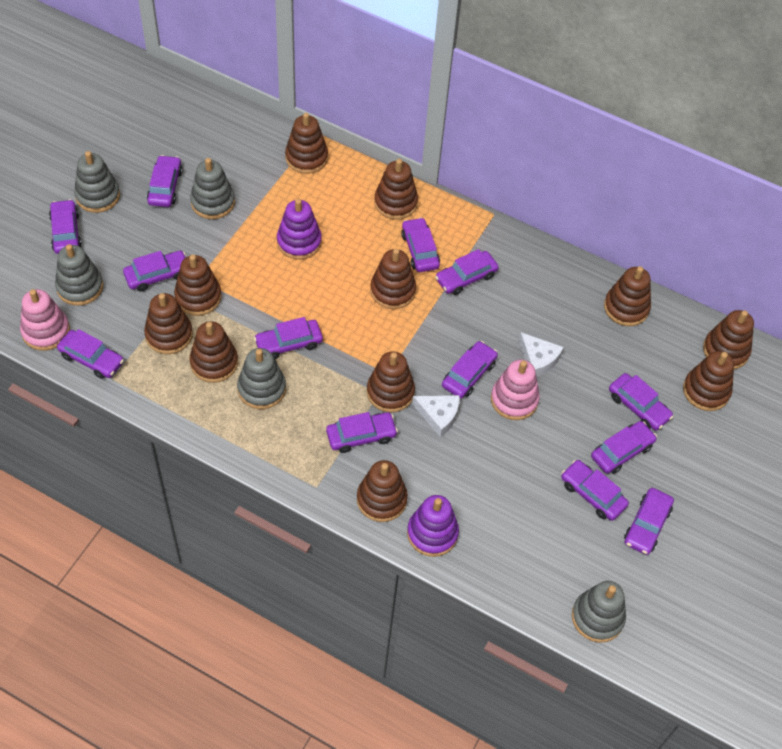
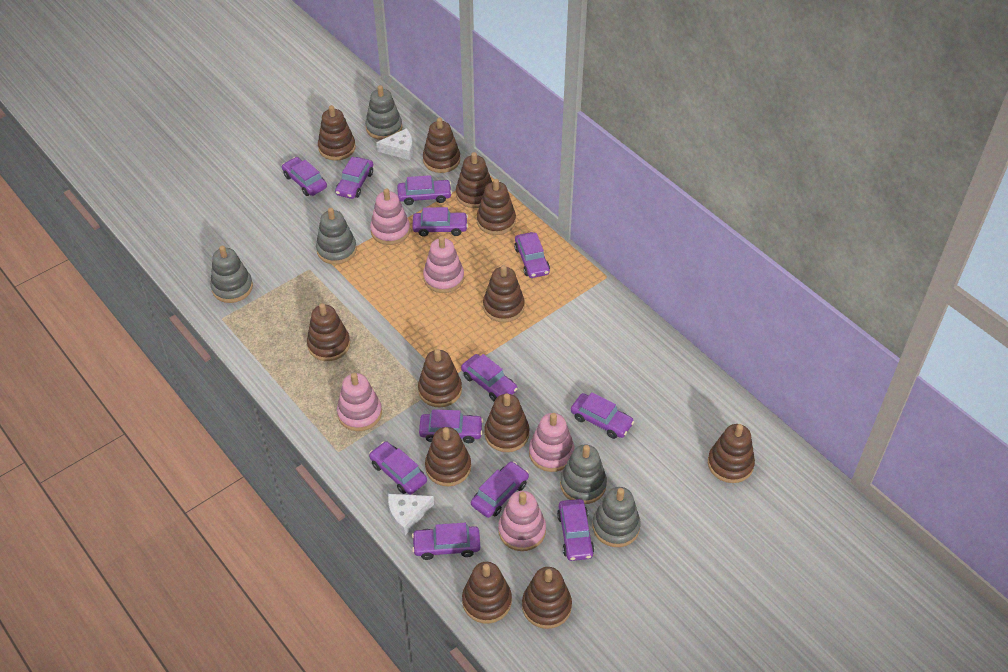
brown stacking toy: 11 -> 12
pink stacking toy: 2 -> 5
purple car: 13 -> 12
purple stacking toy: 2 -> 0

